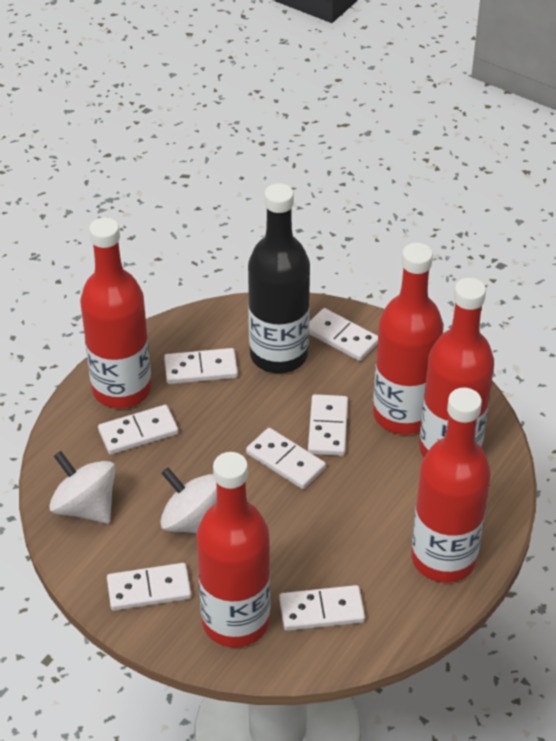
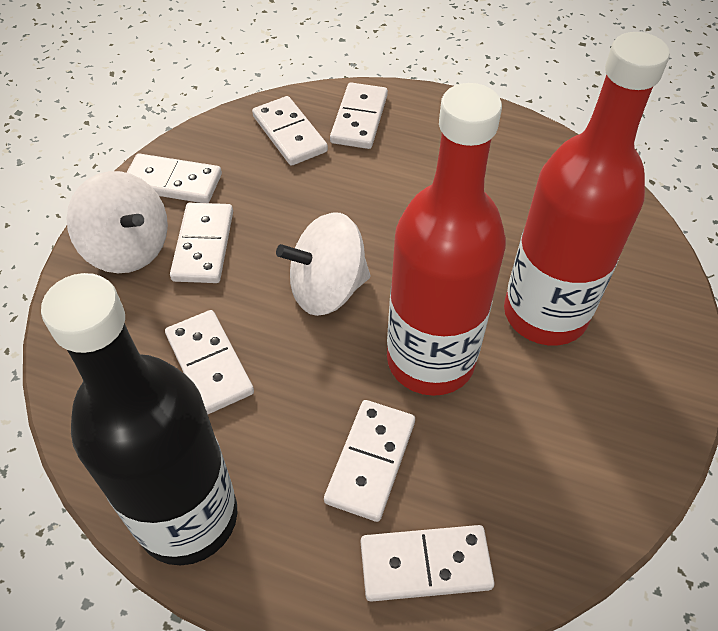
red bottle: 5 -> 2

